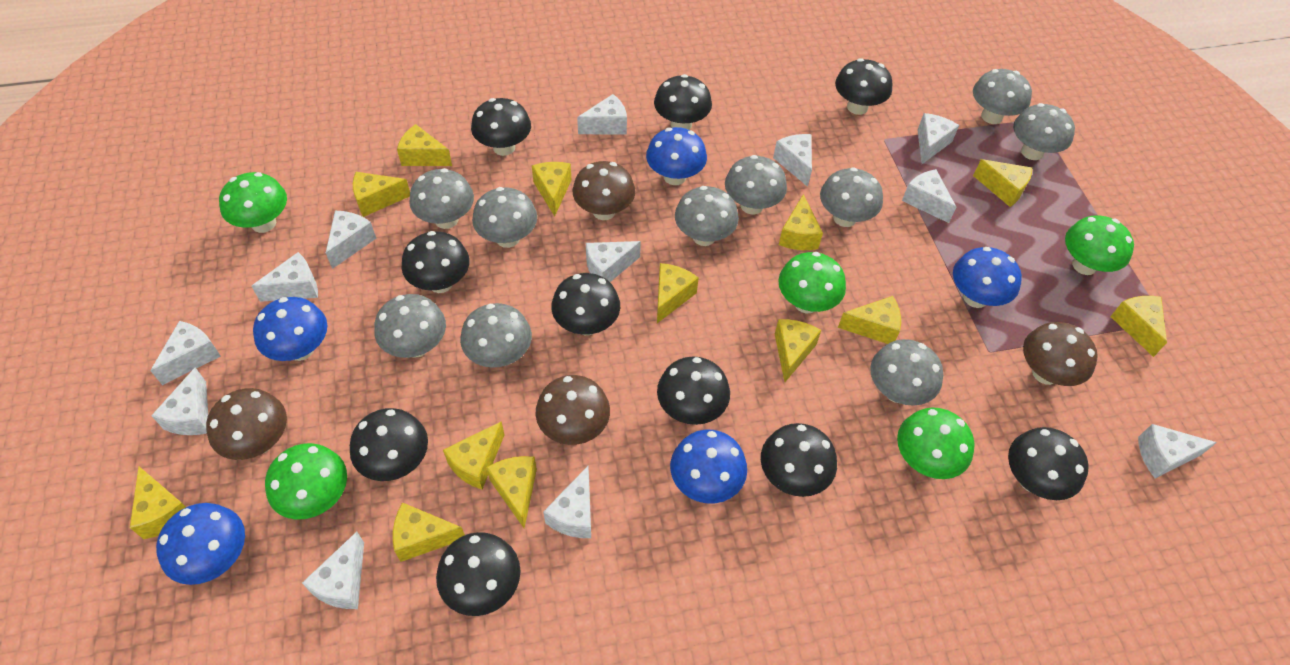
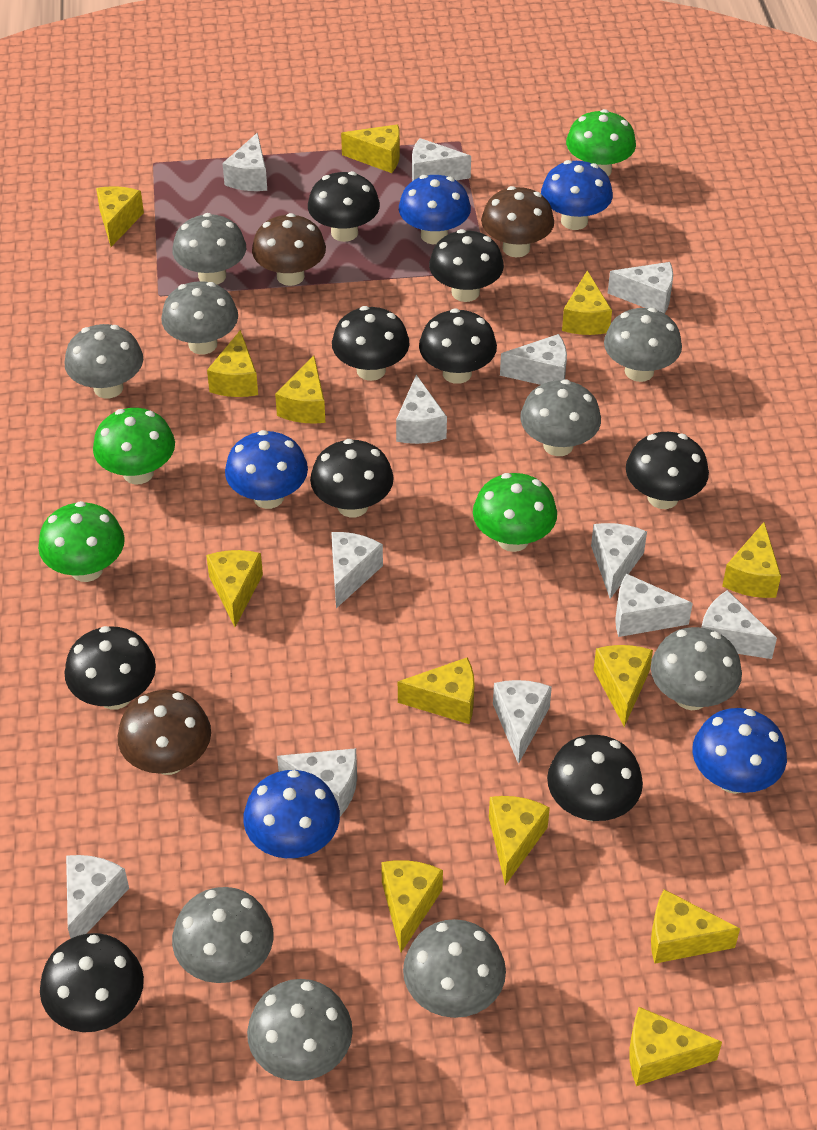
black mushroom: 10 -> 9
brown mushroom: 4 -> 3
green mushroom: 5 -> 4
grey mushroom: 10 -> 9

